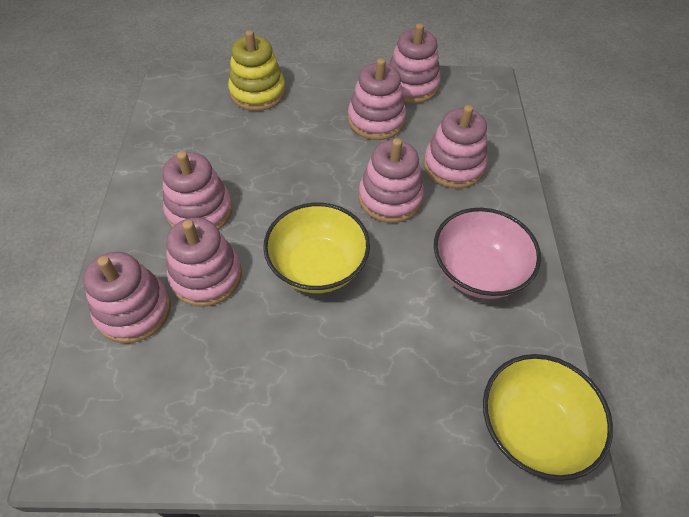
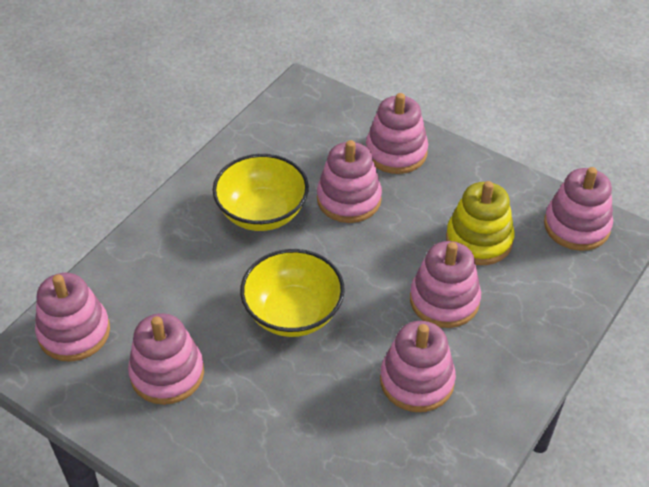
pink bowl: 1 -> 0

